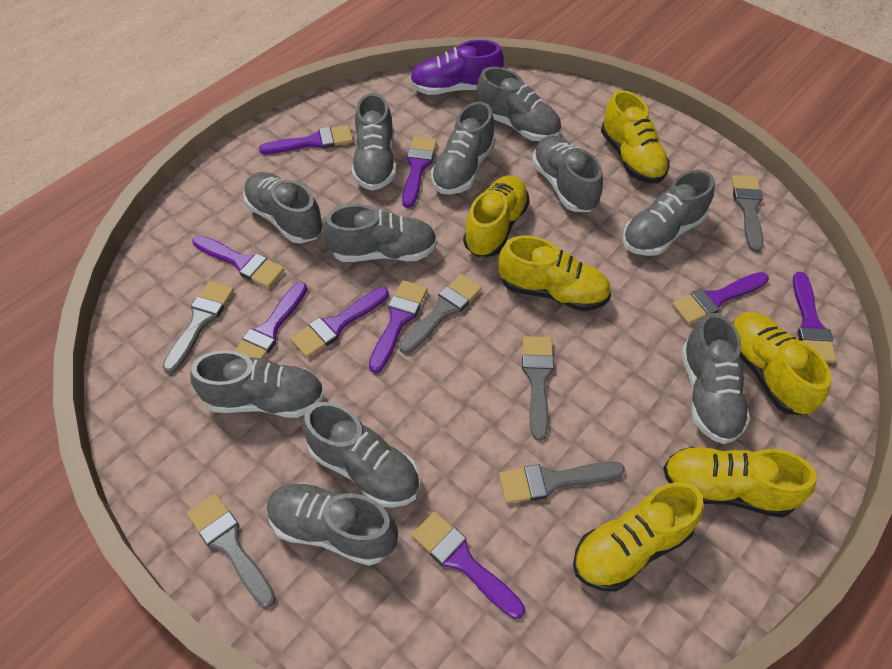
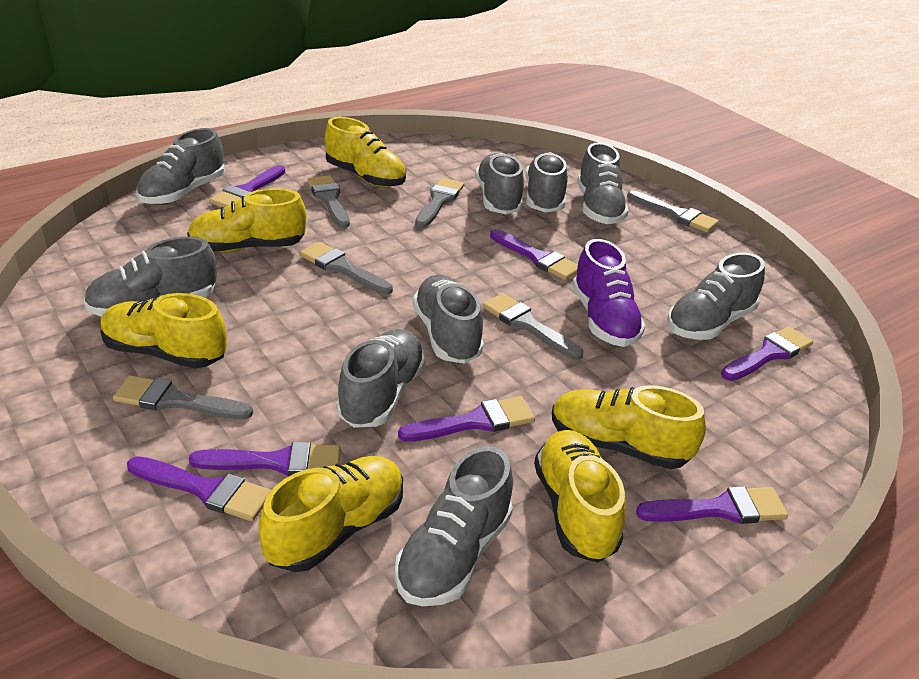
grey shoe: 11 -> 9
purple brush: 9 -> 7

